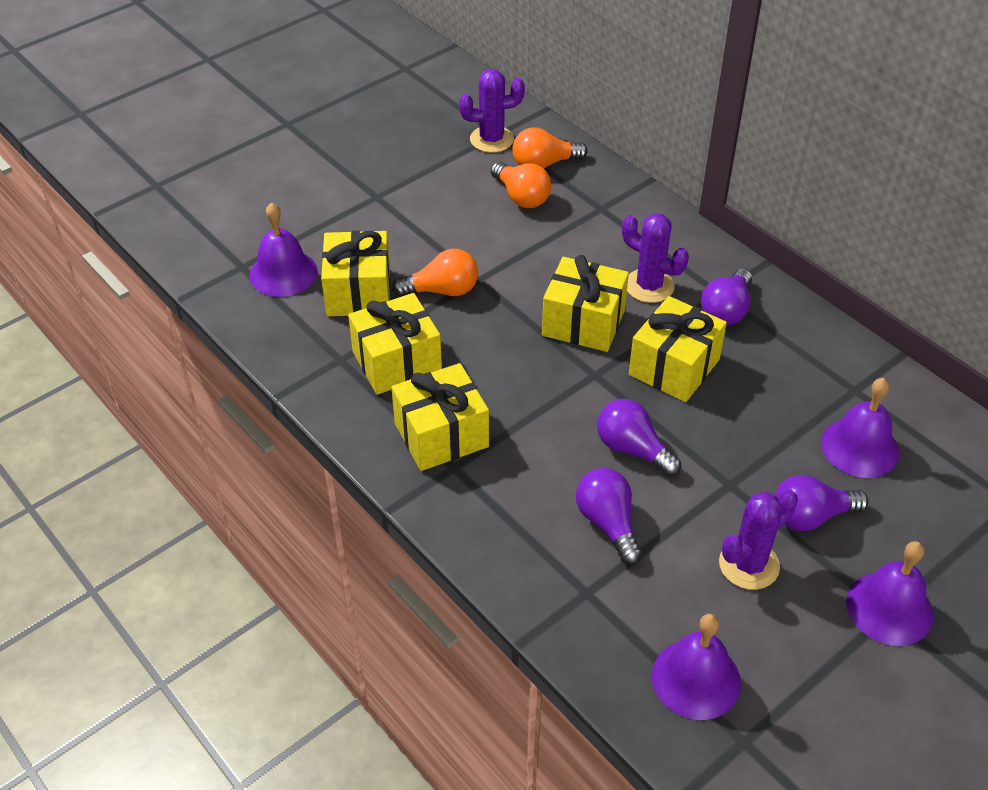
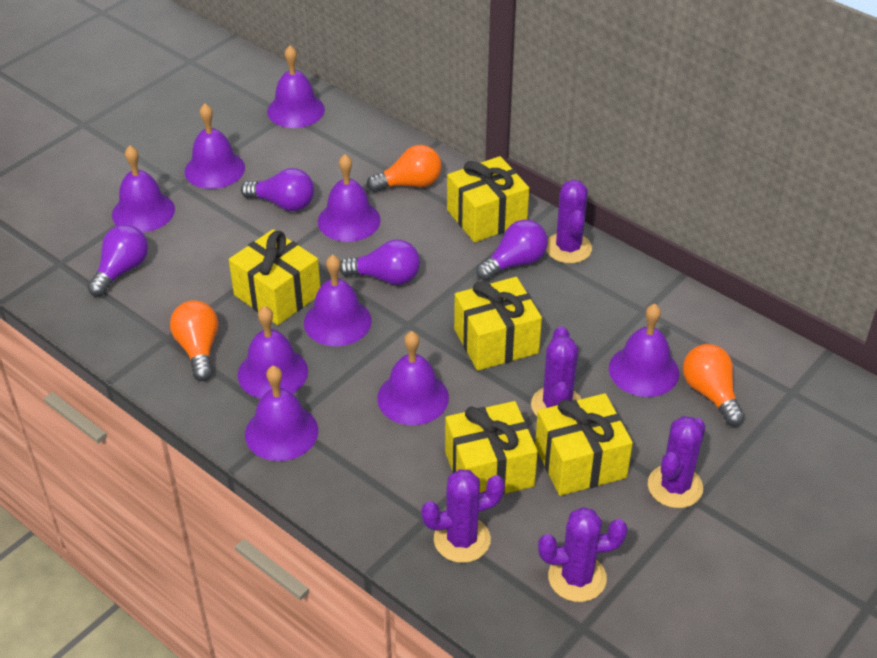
purple bell: 4 -> 9
purple cactus: 3 -> 5

